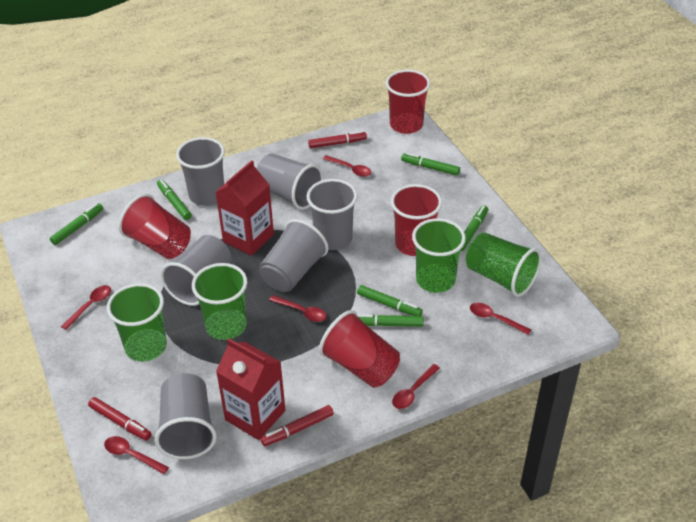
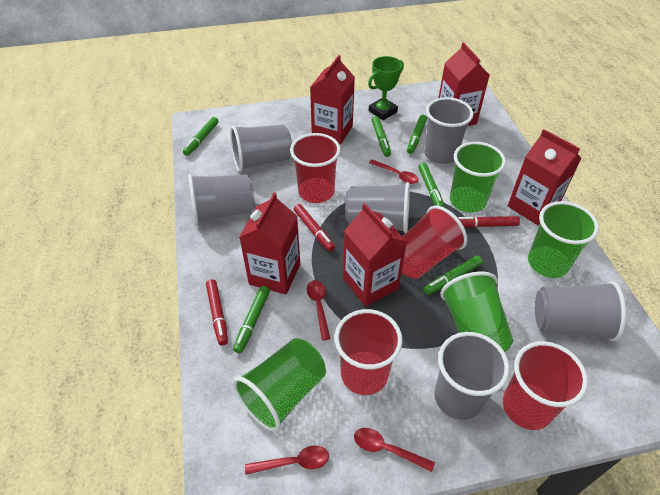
green trophy: 0 -> 1
red carton: 2 -> 5
red spoon: 6 -> 4

